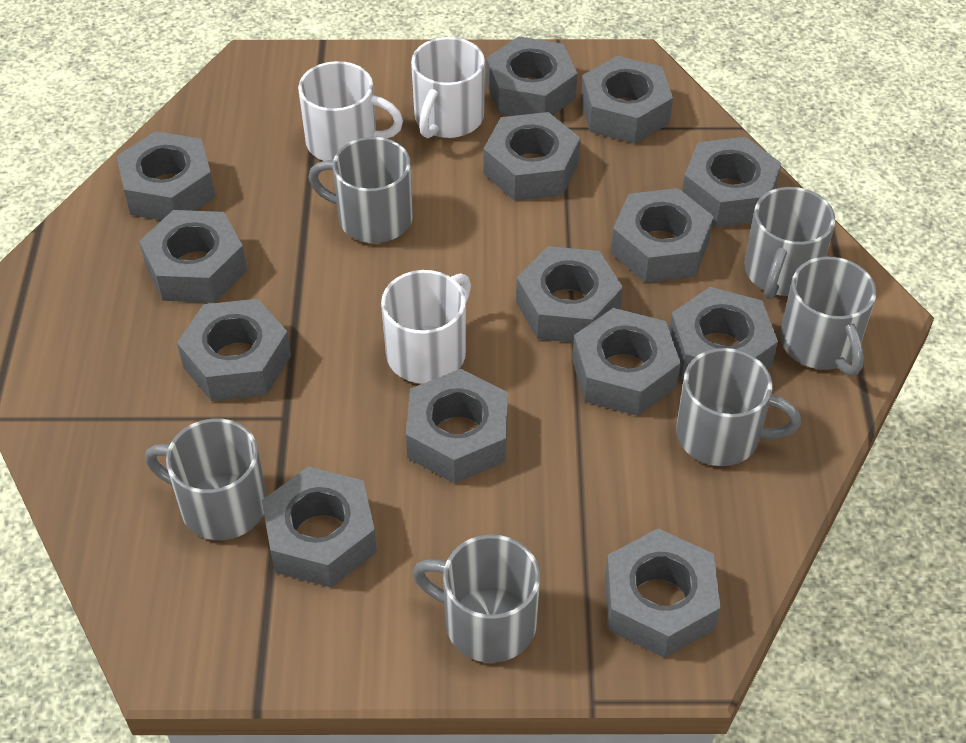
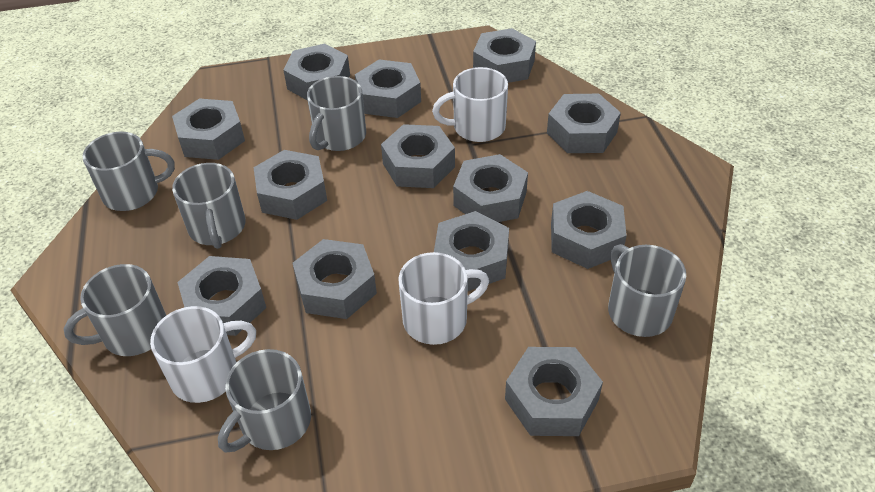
grey nut: 14 -> 13

